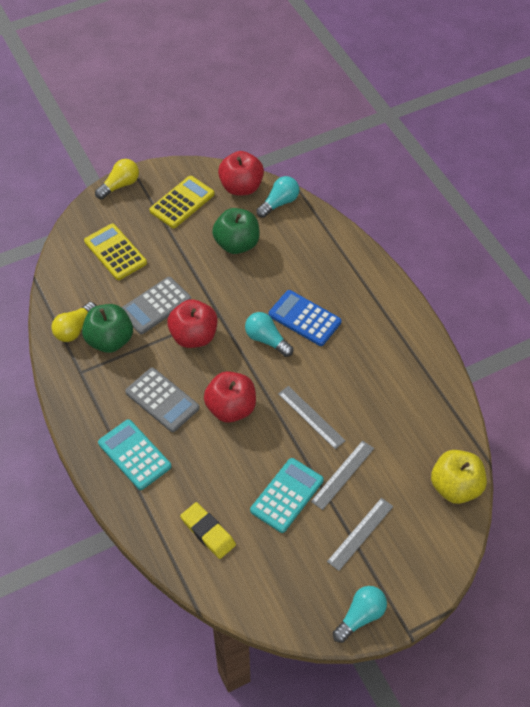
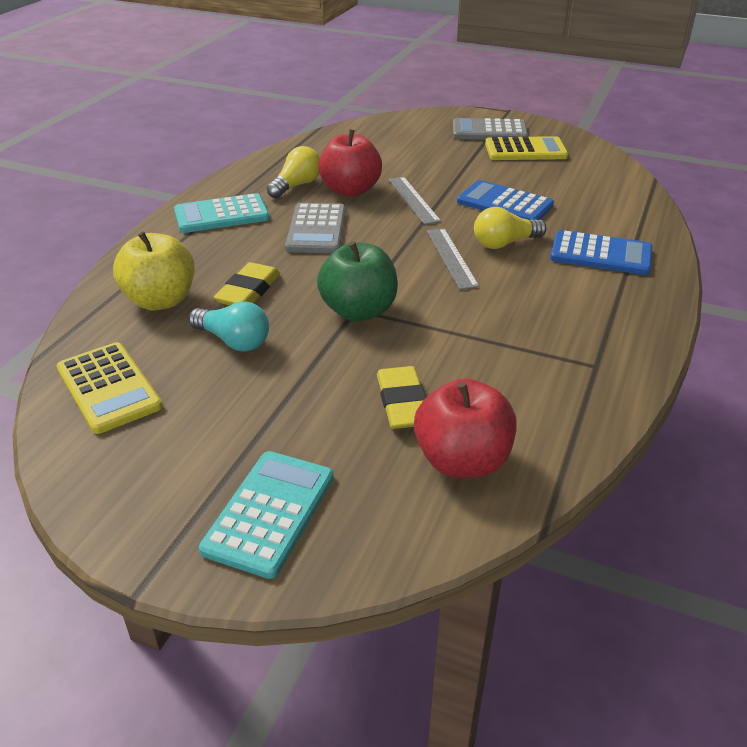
blue calculator: 1 -> 2
green apple: 2 -> 1
grey ruler: 3 -> 2
red apple: 3 -> 2
turquoise light bulb: 3 -> 1
yellow eraser: 1 -> 2

